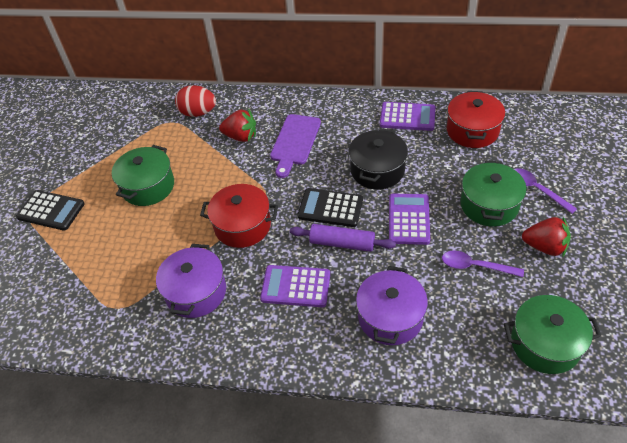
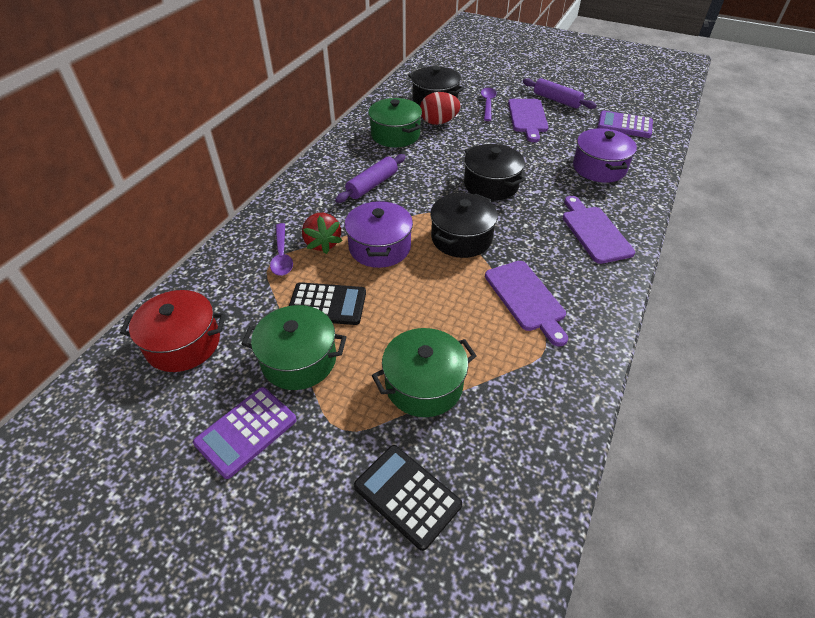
black pot: 1 -> 3
purple calculator: 3 -> 2
purple cutting board: 1 -> 3
purple rolling pin: 1 -> 2
red pot: 2 -> 1
red strawberry: 2 -> 1

